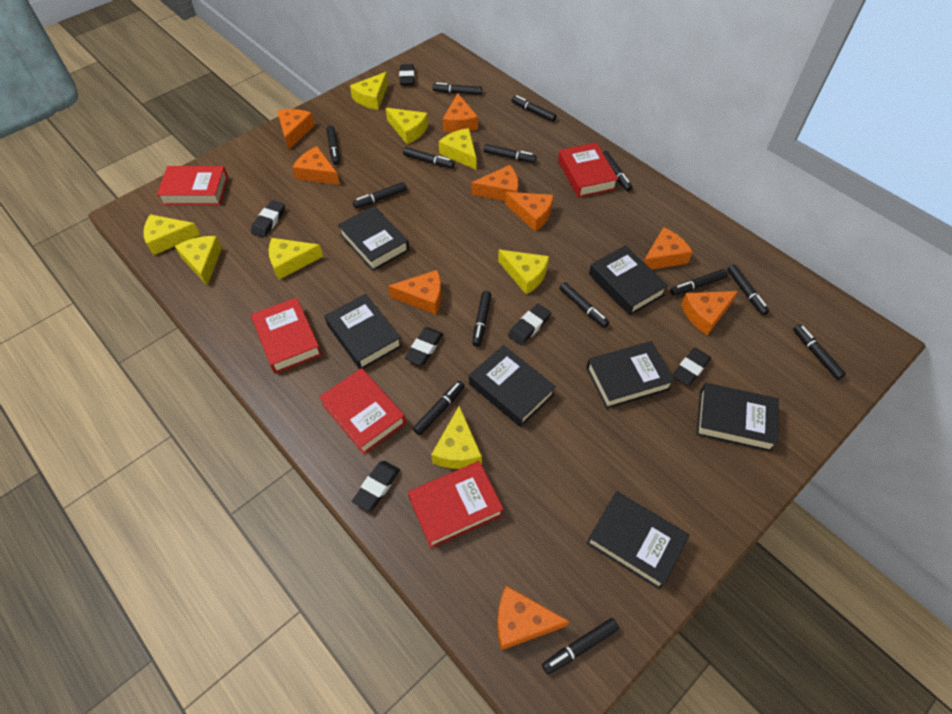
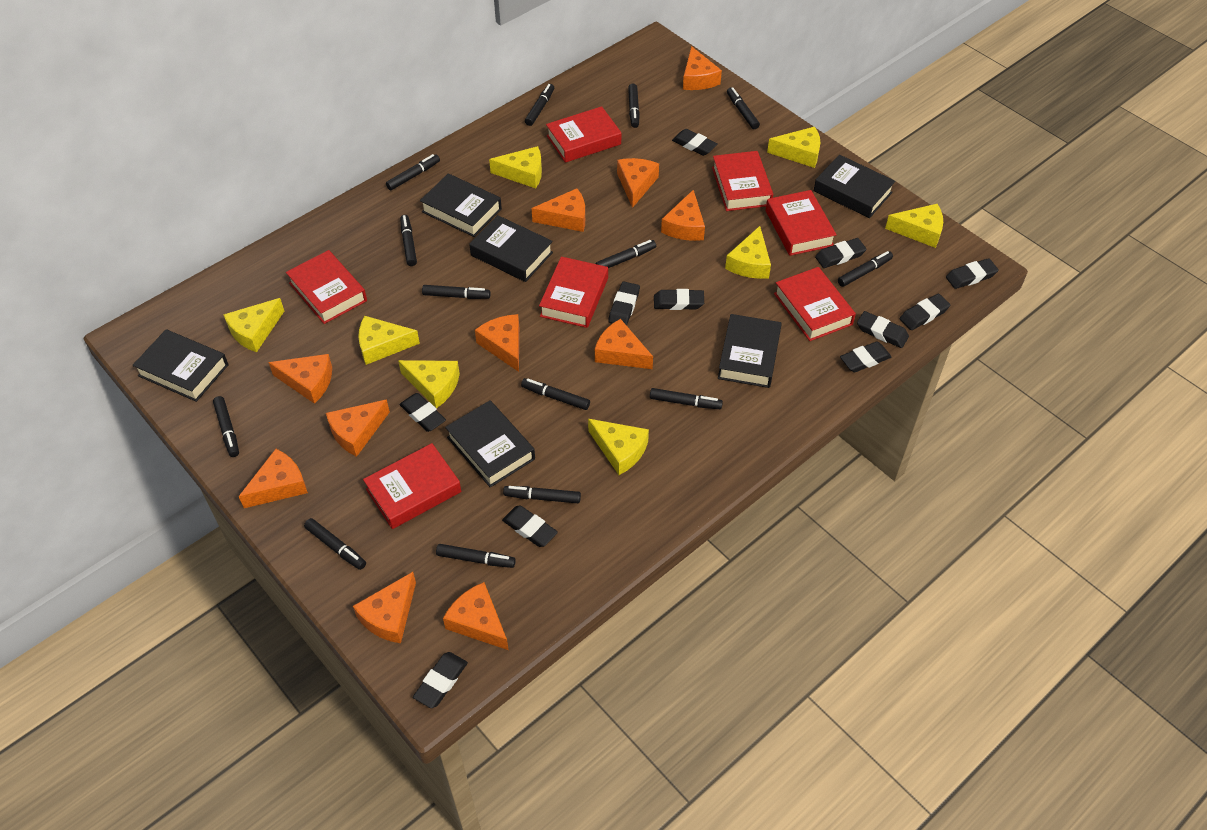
black book: 7 -> 6
black eraser: 6 -> 11
orange cheese: 9 -> 11
red book: 5 -> 7

